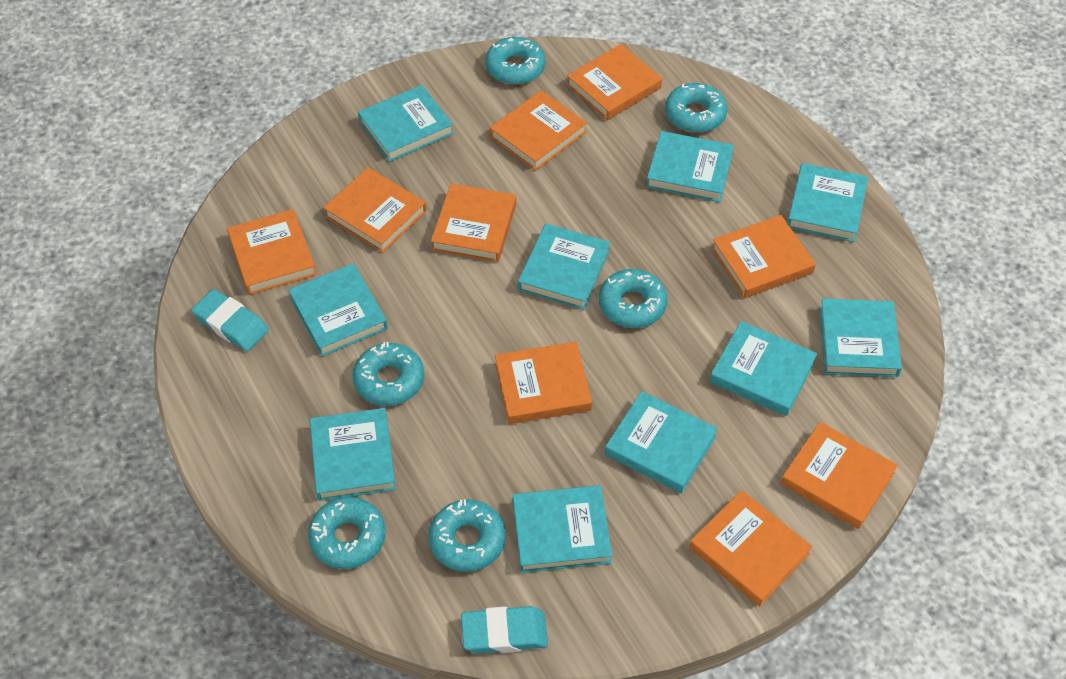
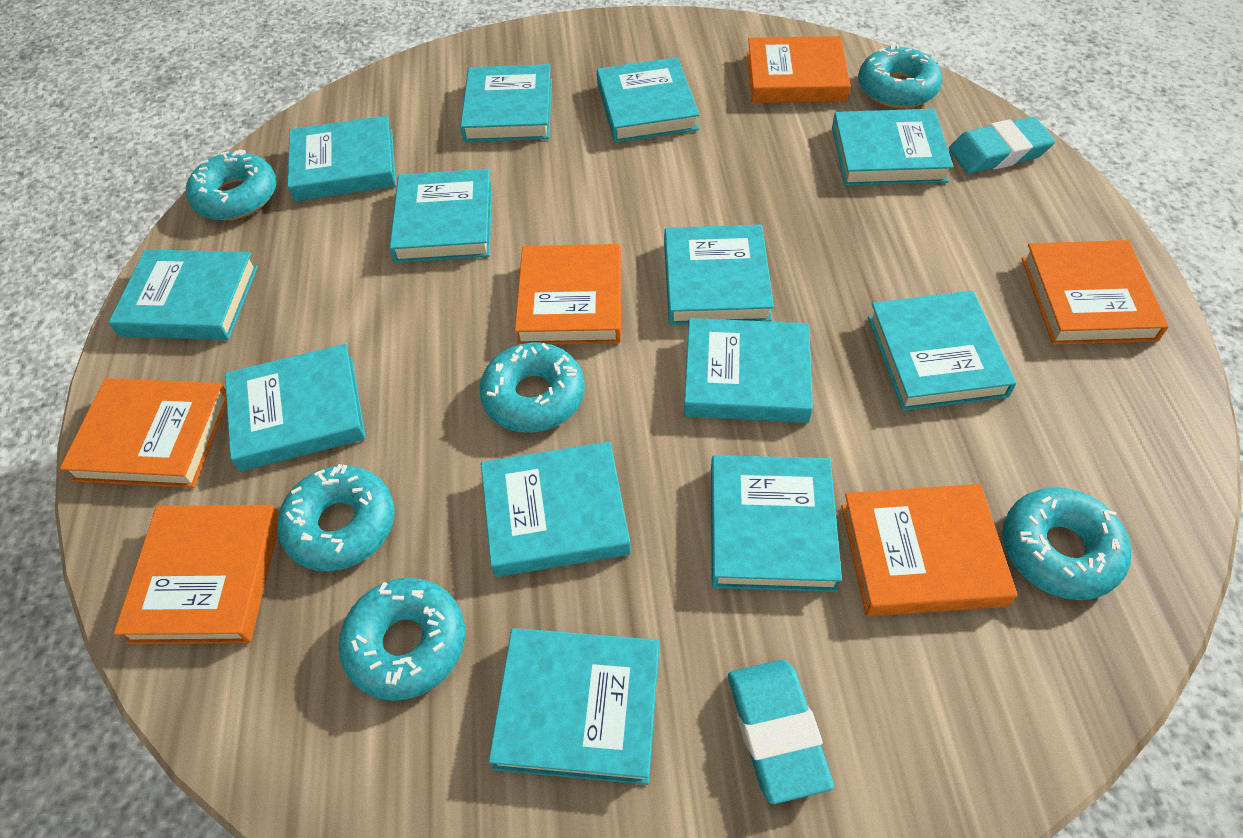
orange book: 9 -> 6
turquoise book: 10 -> 13

